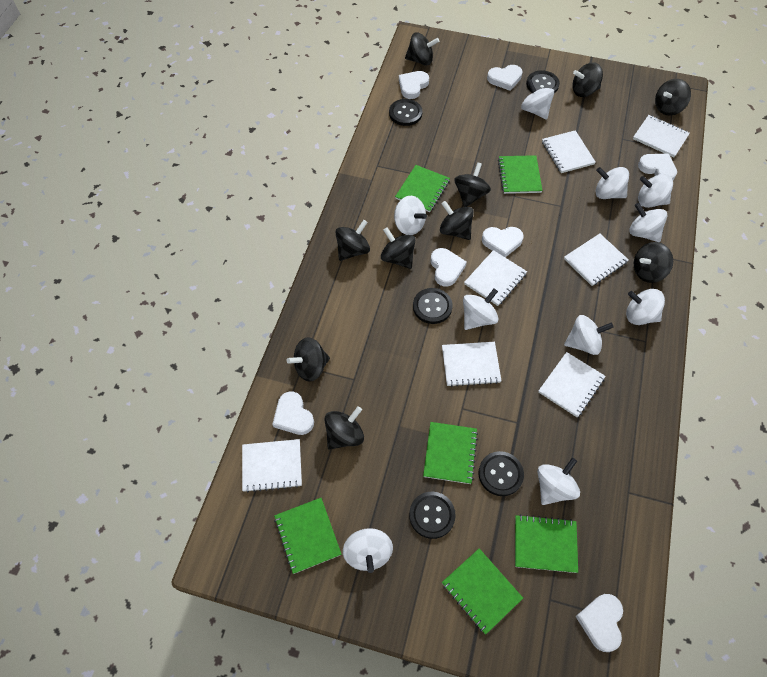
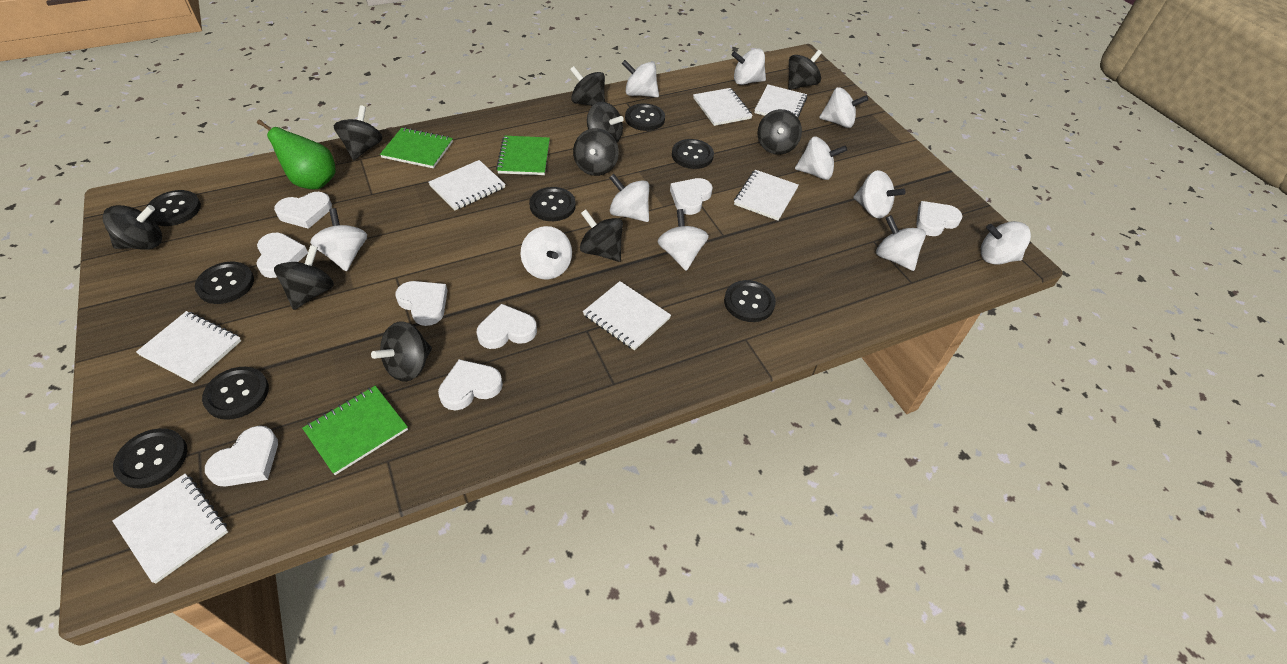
black button: 5 -> 8
green notebook: 6 -> 3
green pear: 0 -> 1
white heart: 7 -> 8
white spinning top: 10 -> 11

